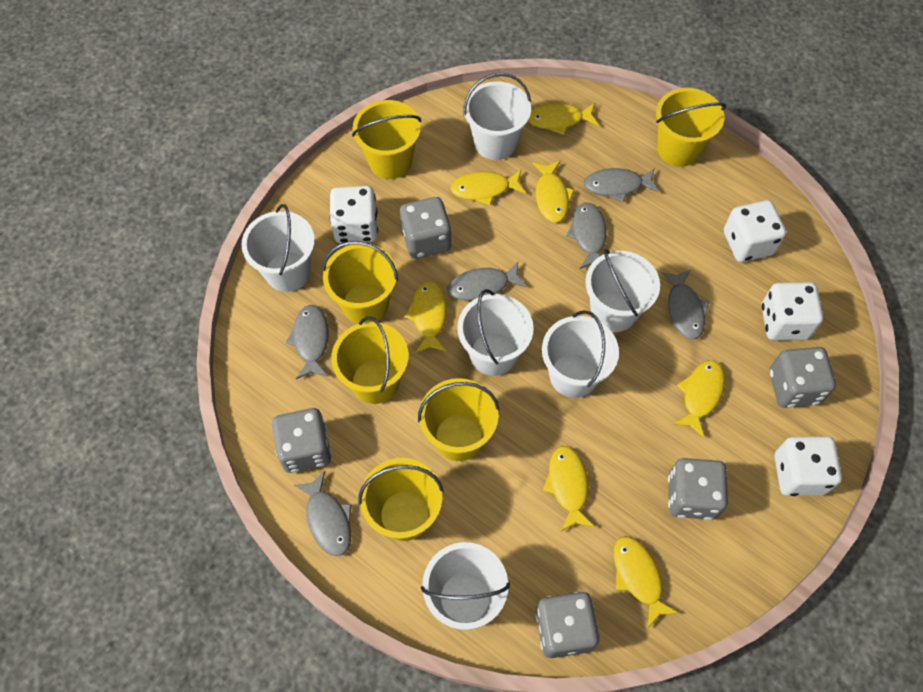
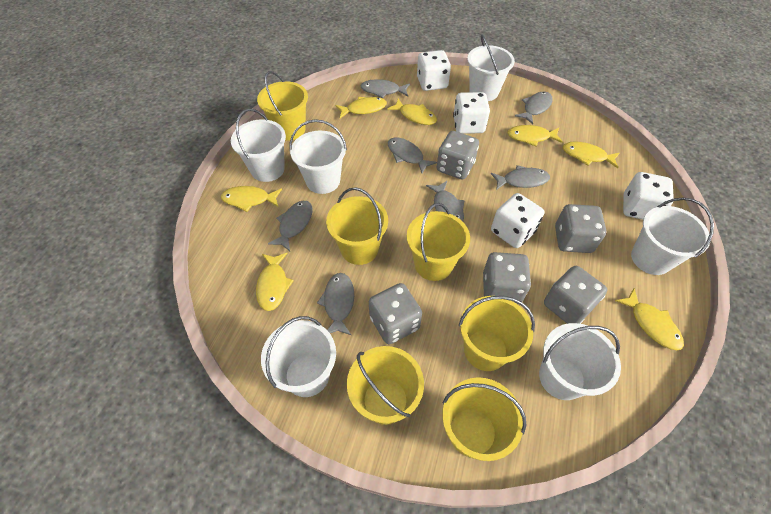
grey fish: 6 -> 7

